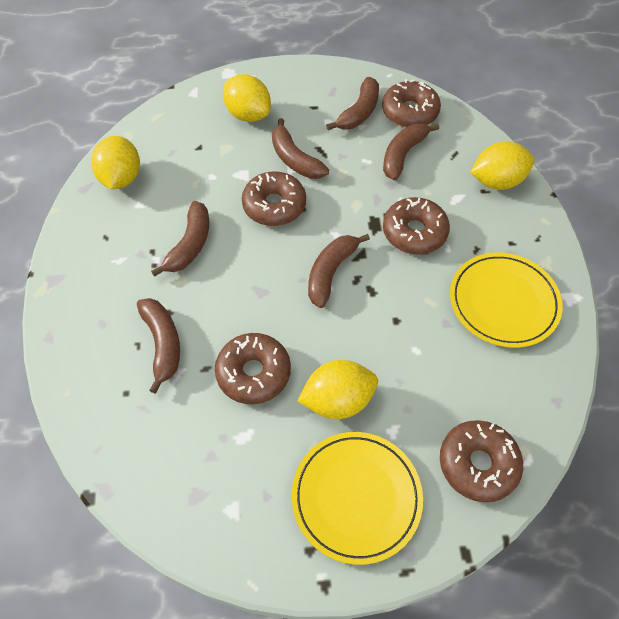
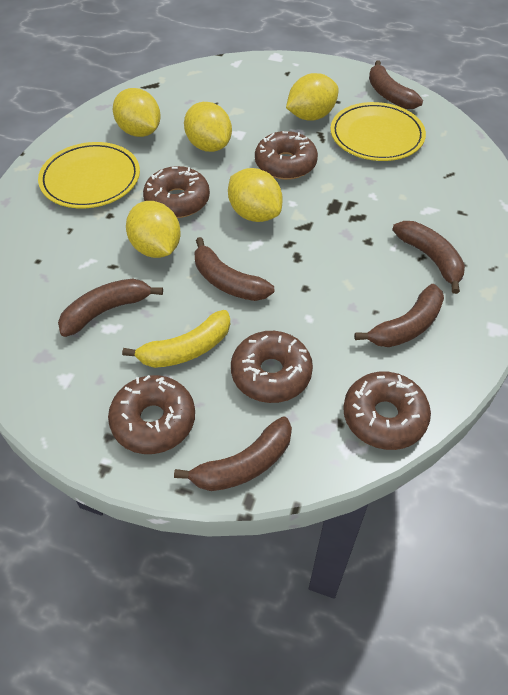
yellow banana: 0 -> 1
yellow lemon: 4 -> 5

